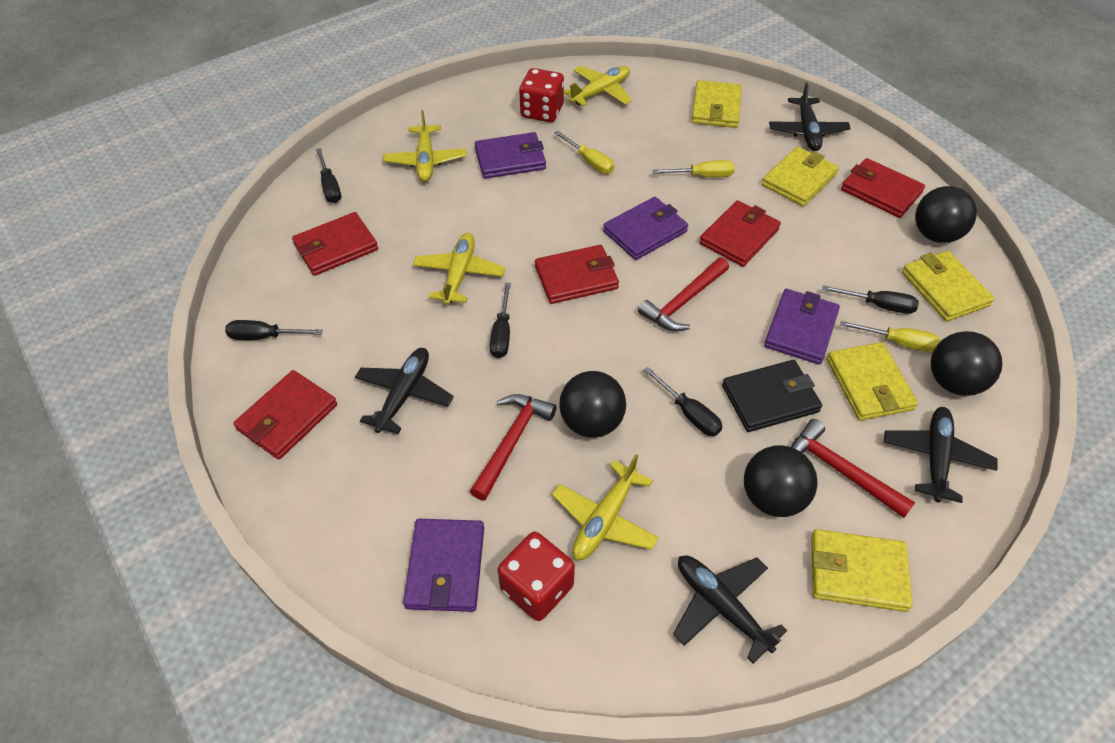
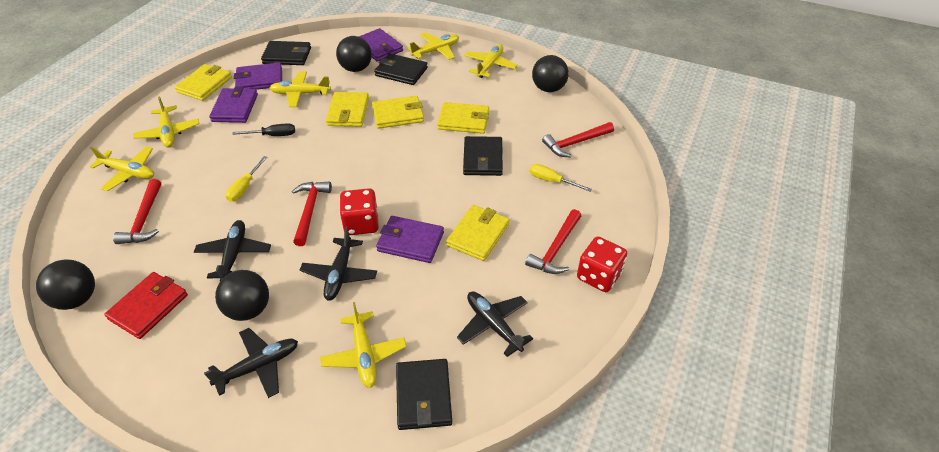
black screwdriver: 5 -> 1
black wallet: 1 -> 4
red hammer: 3 -> 4
red wallet: 5 -> 1
yellow plane: 4 -> 6
yellow screwdriver: 3 -> 2

